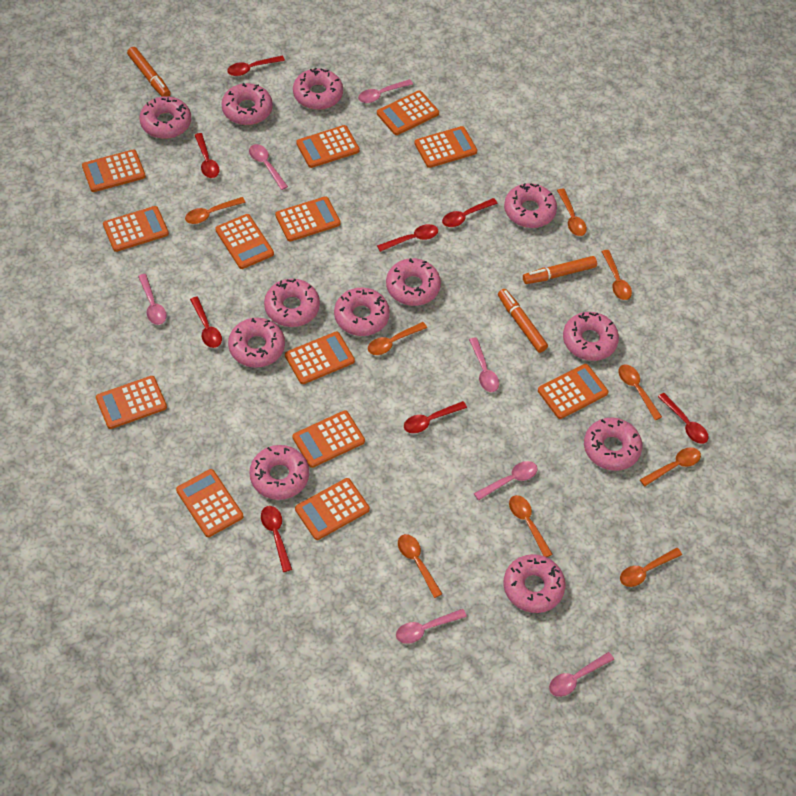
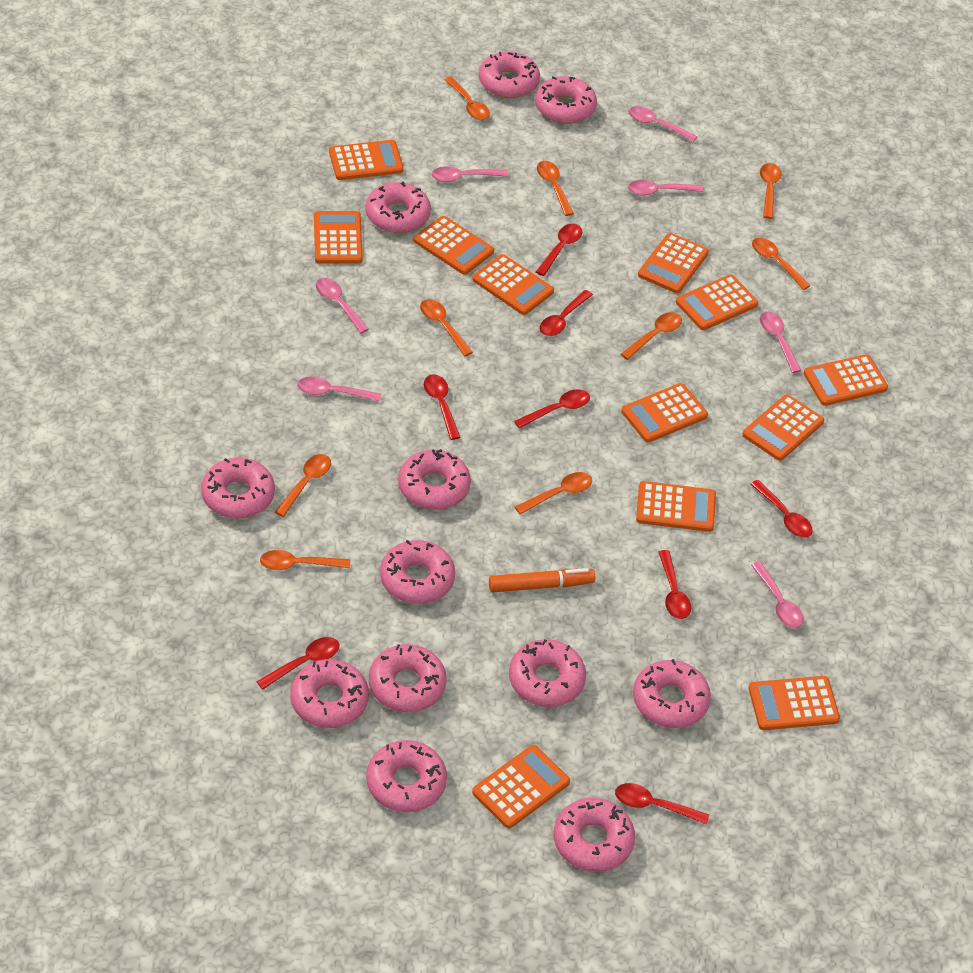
orange calculator: 13 -> 12
orange marker: 3 -> 1

